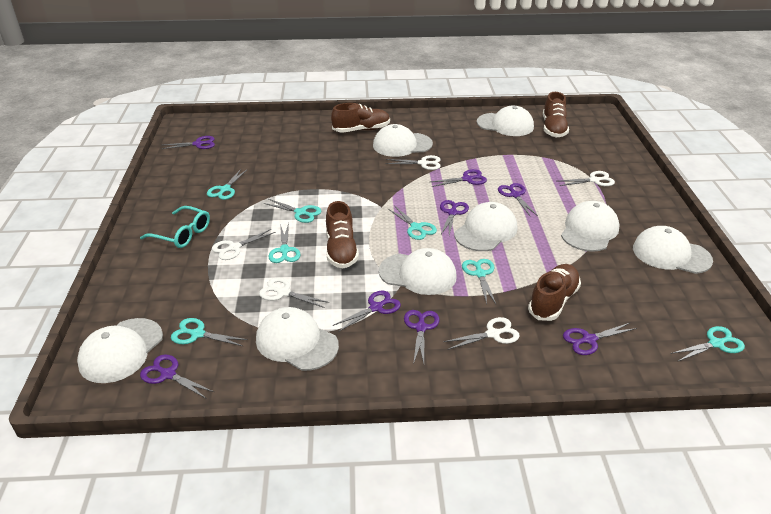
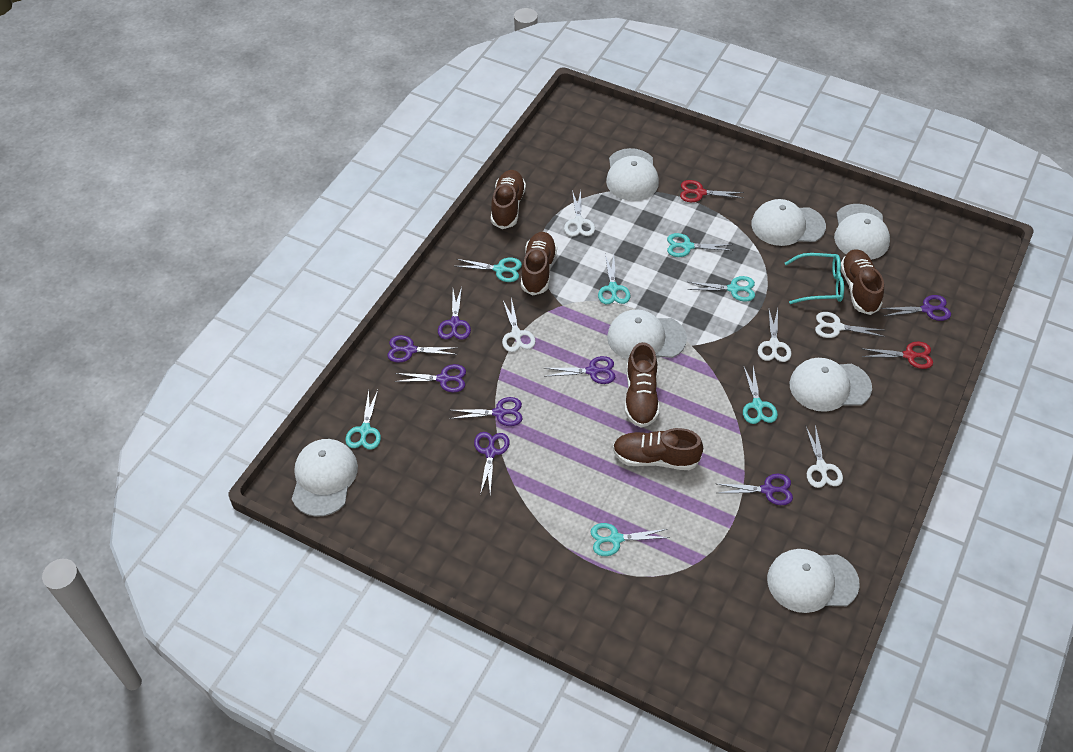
brown shoe: 4 -> 5
red scissors: 0 -> 2
white cap: 8 -> 7

